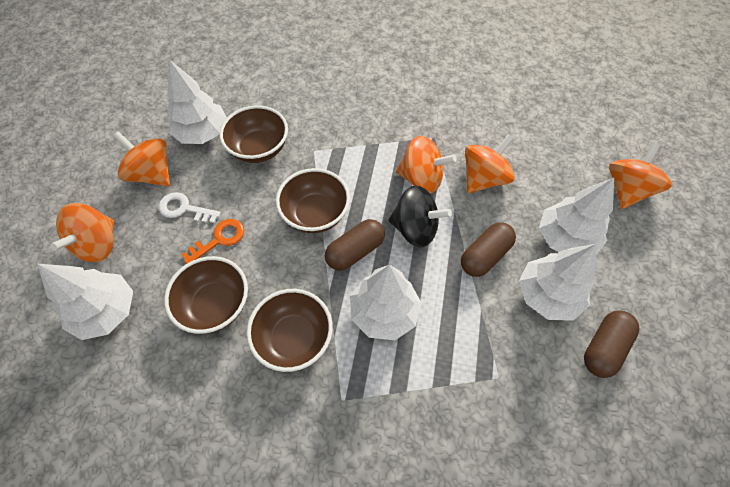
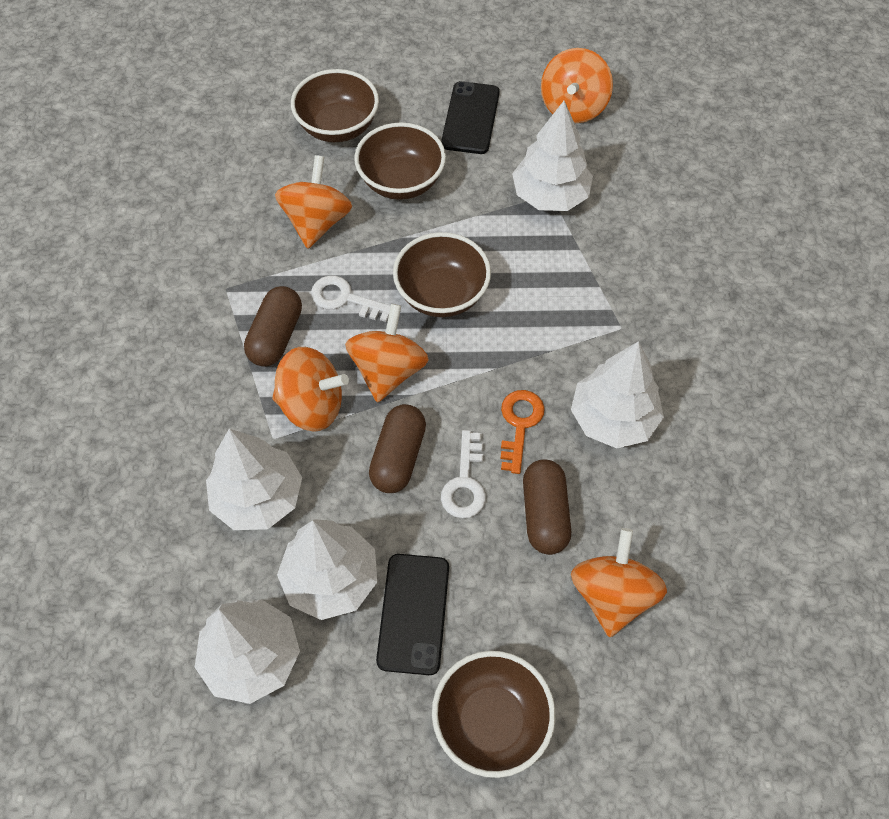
black phone: 0 -> 2
black spinning top: 1 -> 0
white key: 1 -> 2

